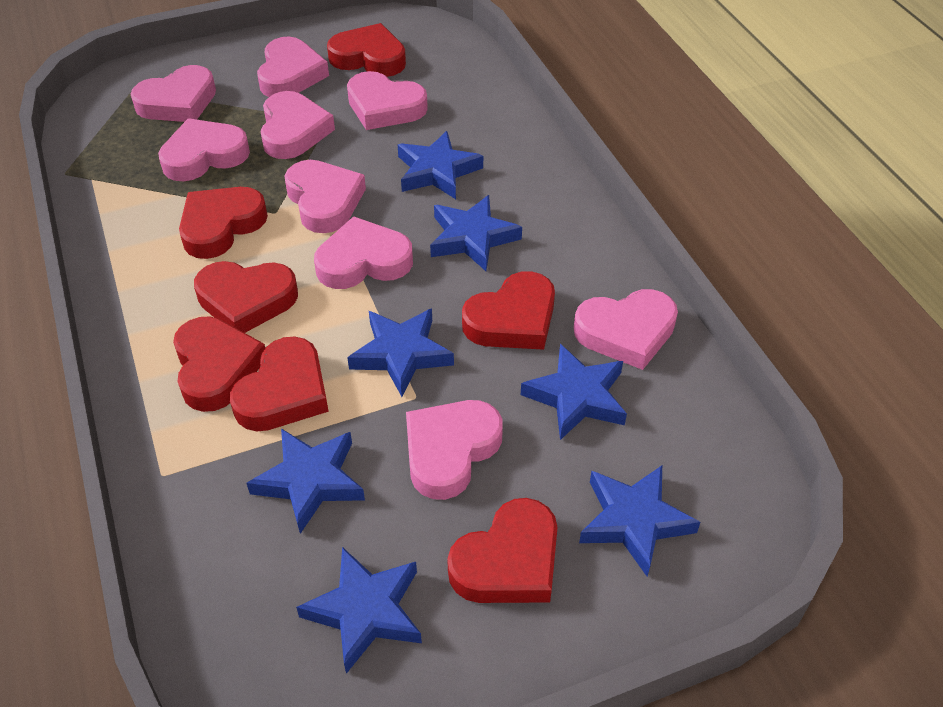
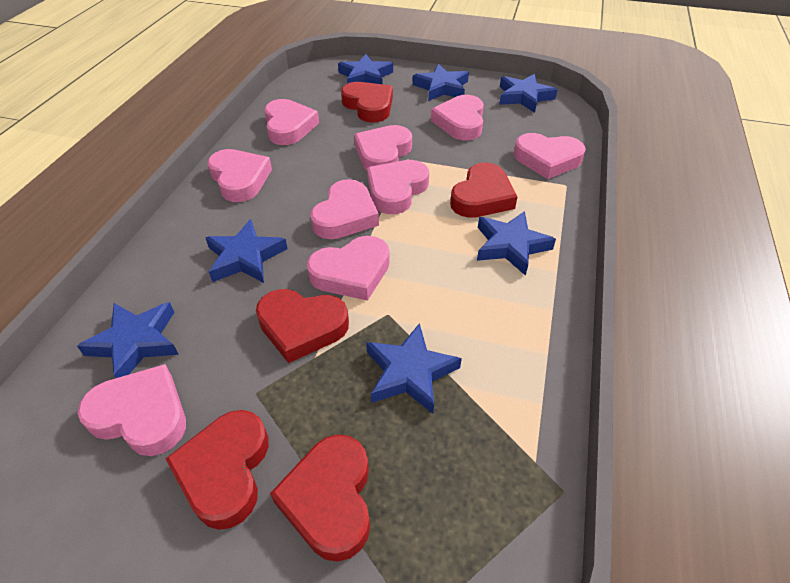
red heart: 7 -> 5

